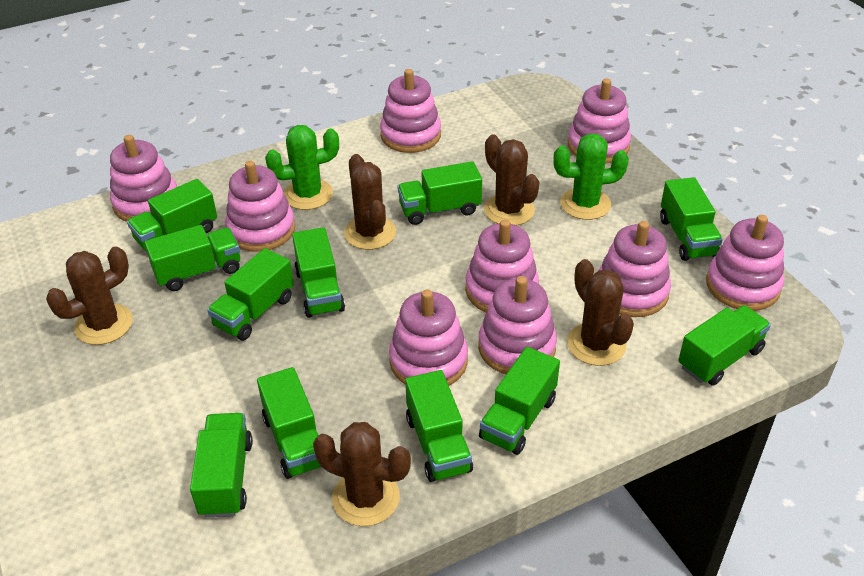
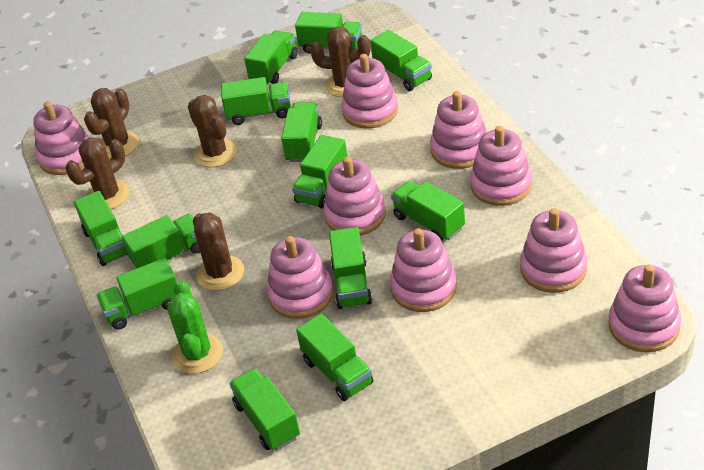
green cactus: 2 -> 1
green truck: 11 -> 13

